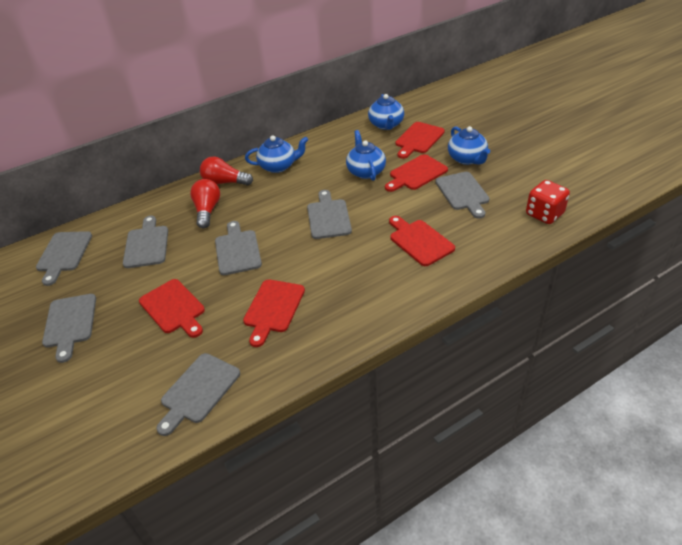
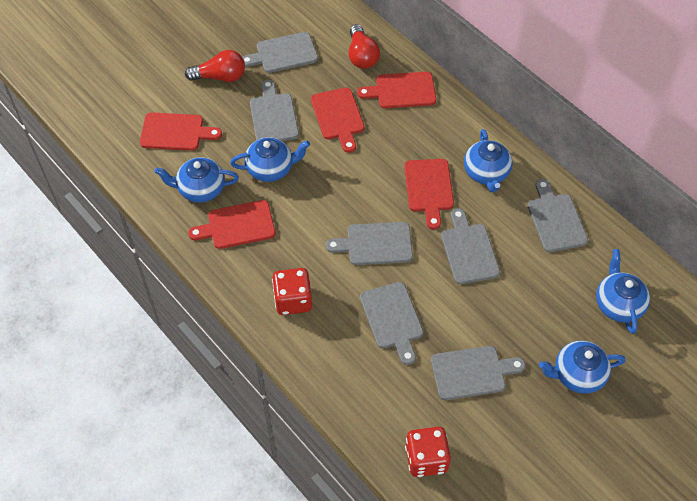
blue teapot: 4 -> 5
red dice: 1 -> 2

